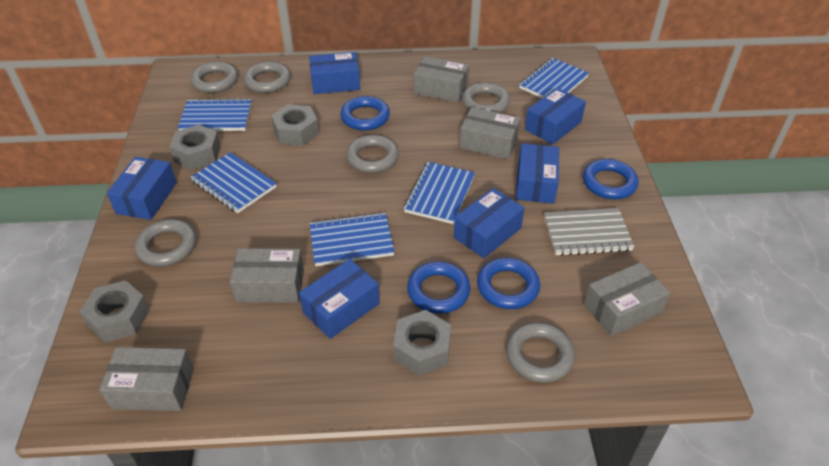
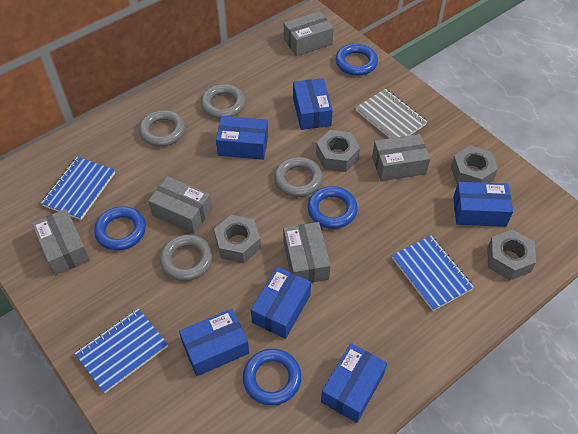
blue notebook: 5 -> 3
grey ring: 6 -> 4

